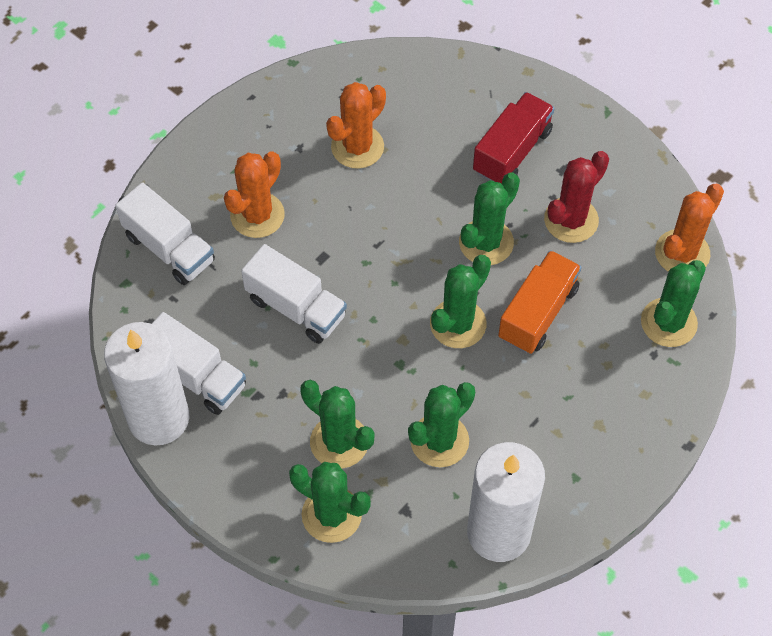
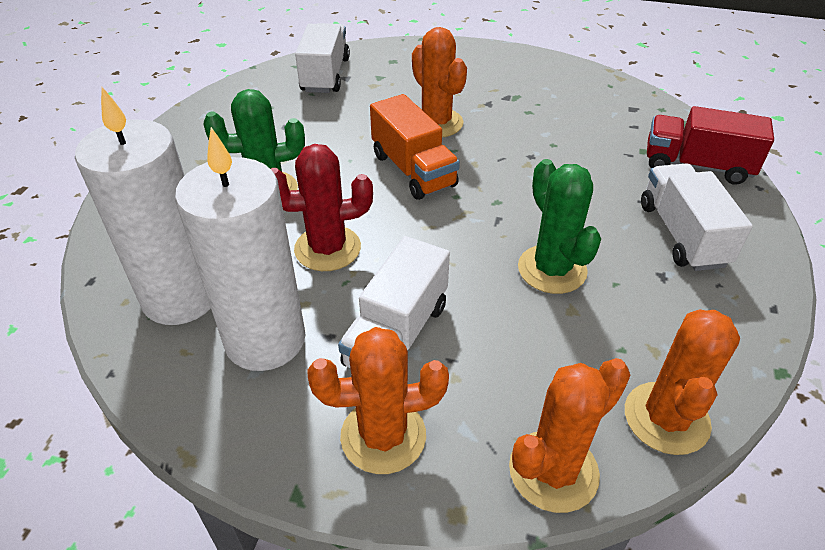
green cactus: 6 -> 2
orange cactus: 3 -> 4

